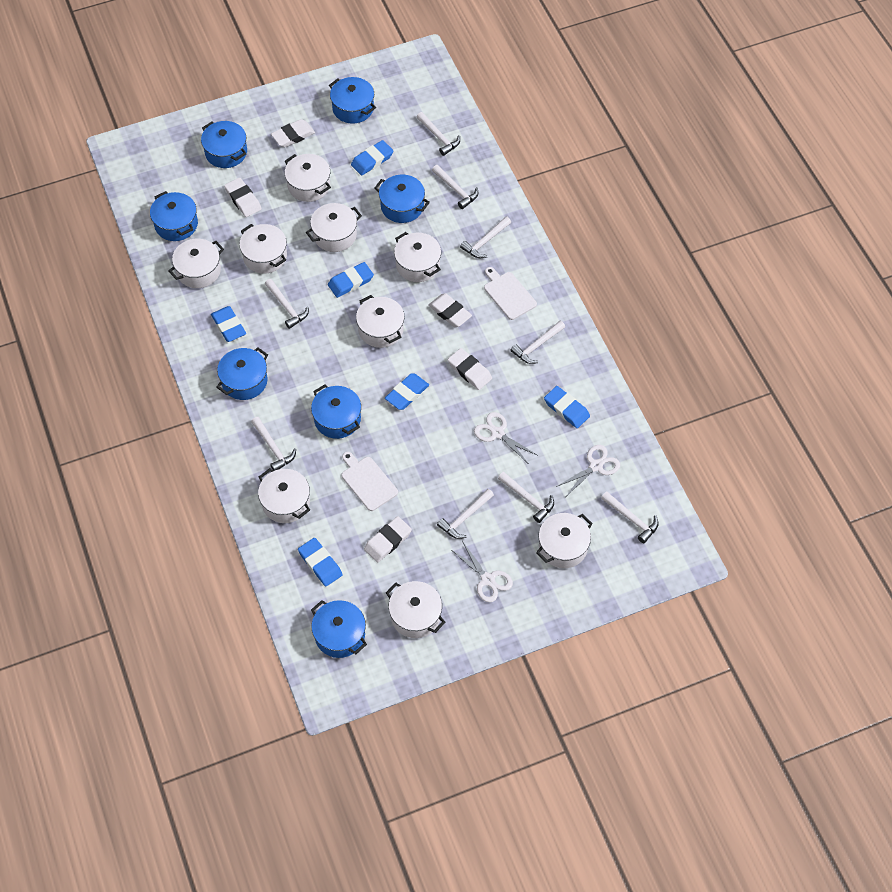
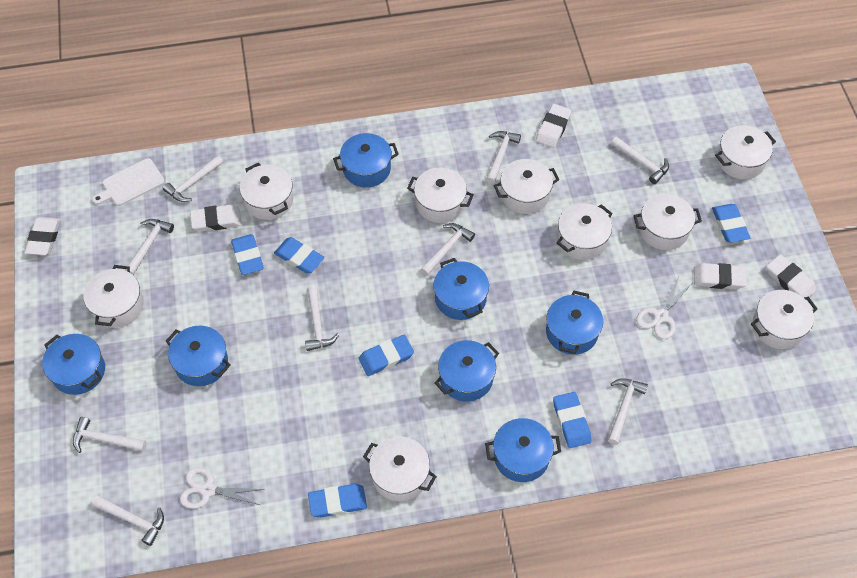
white cutting board: 2 -> 1
white scissors: 3 -> 2

